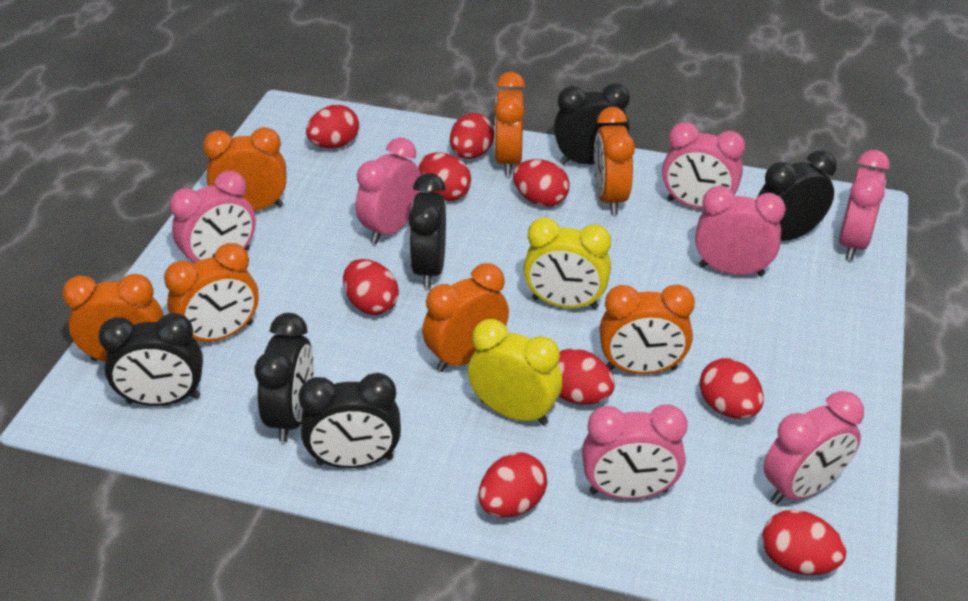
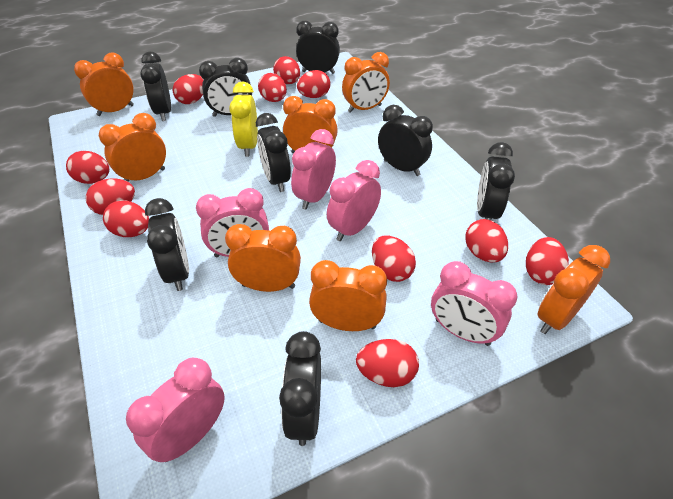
black clock: 6 -> 8
pink clock: 7 -> 5
red egg: 9 -> 11
yellow clock: 2 -> 1

